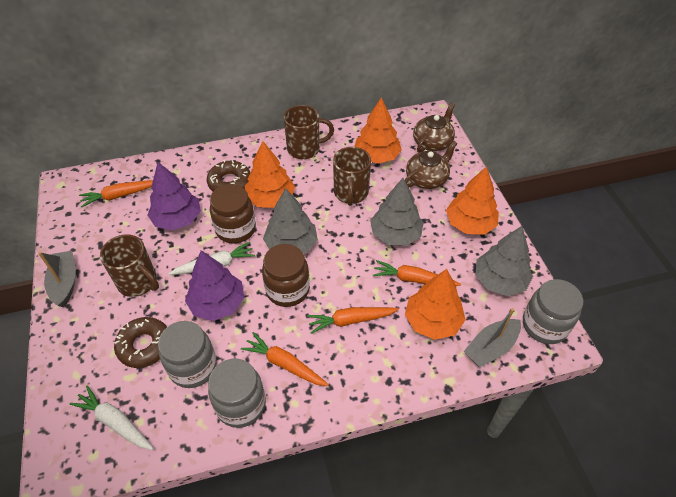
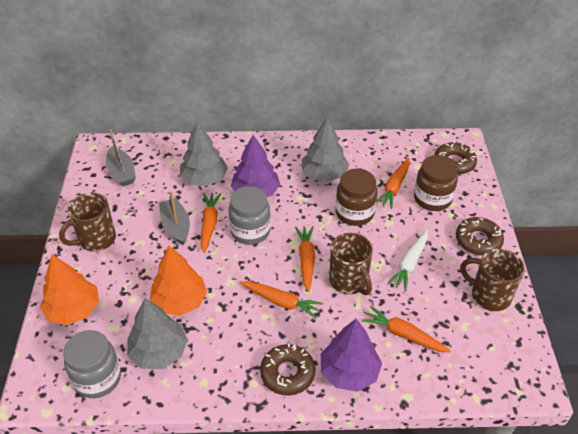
brown donut: 2 -> 3
brown teapot: 2 -> 0
grey jar: 3 -> 2
orange carrot: 4 -> 5
orange tree: 4 -> 2
white carrot: 2 -> 1

